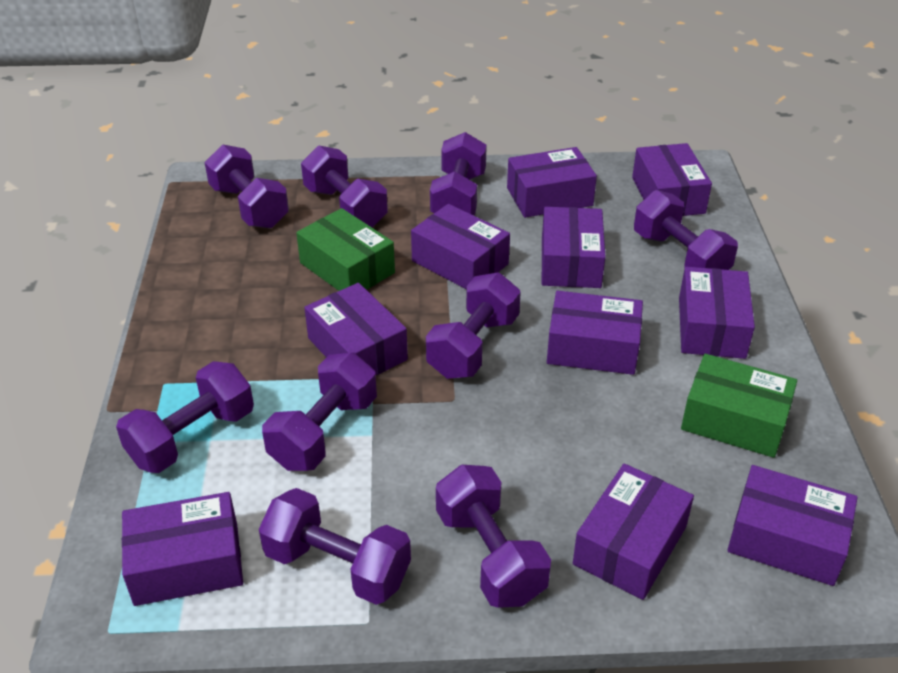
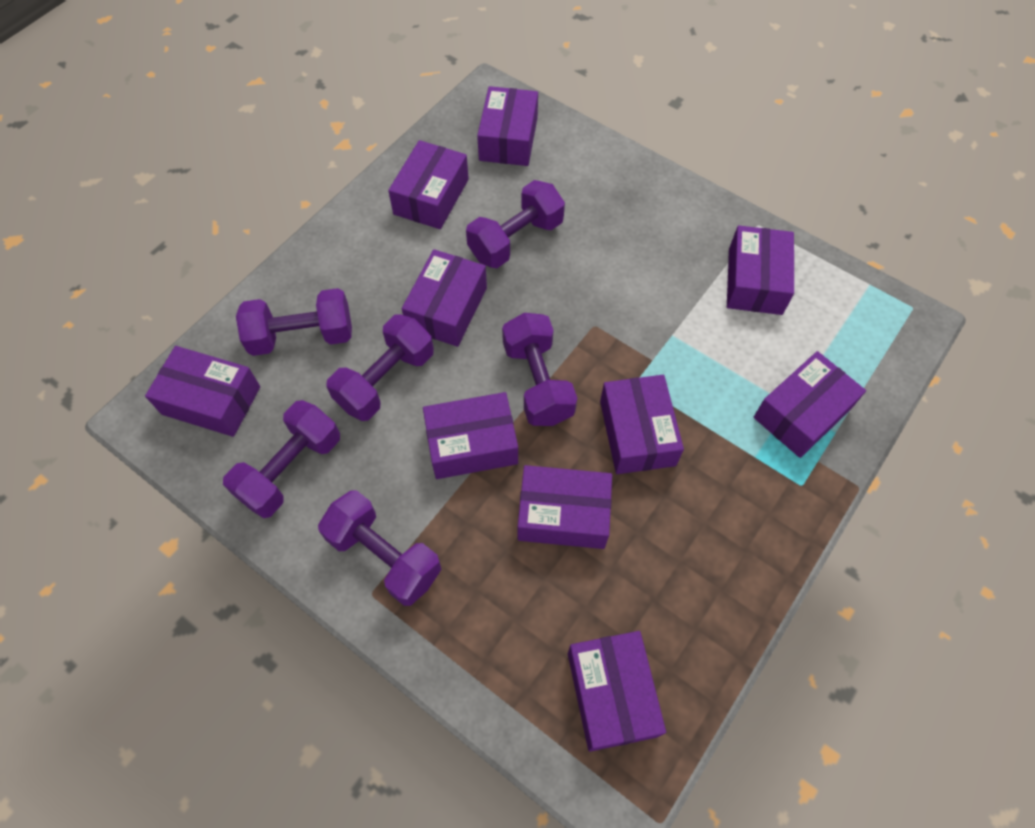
green box: 2 -> 0
purple dumbbell: 9 -> 6

